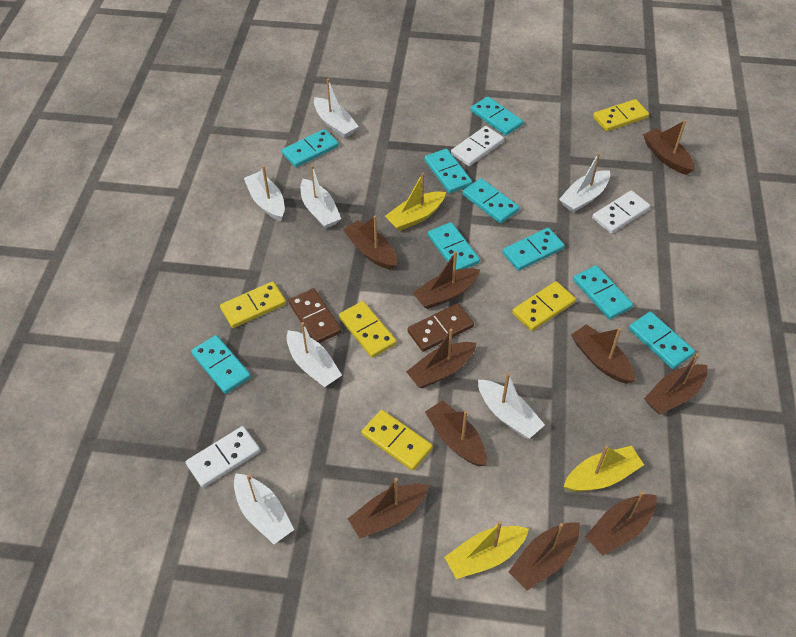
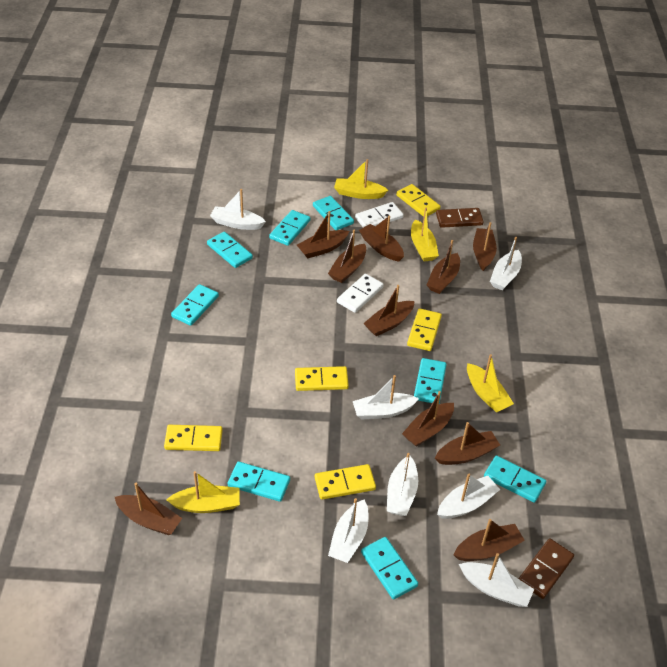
turquoise domino: 9 -> 8
white domino: 3 -> 2
yellow boat: 3 -> 4

